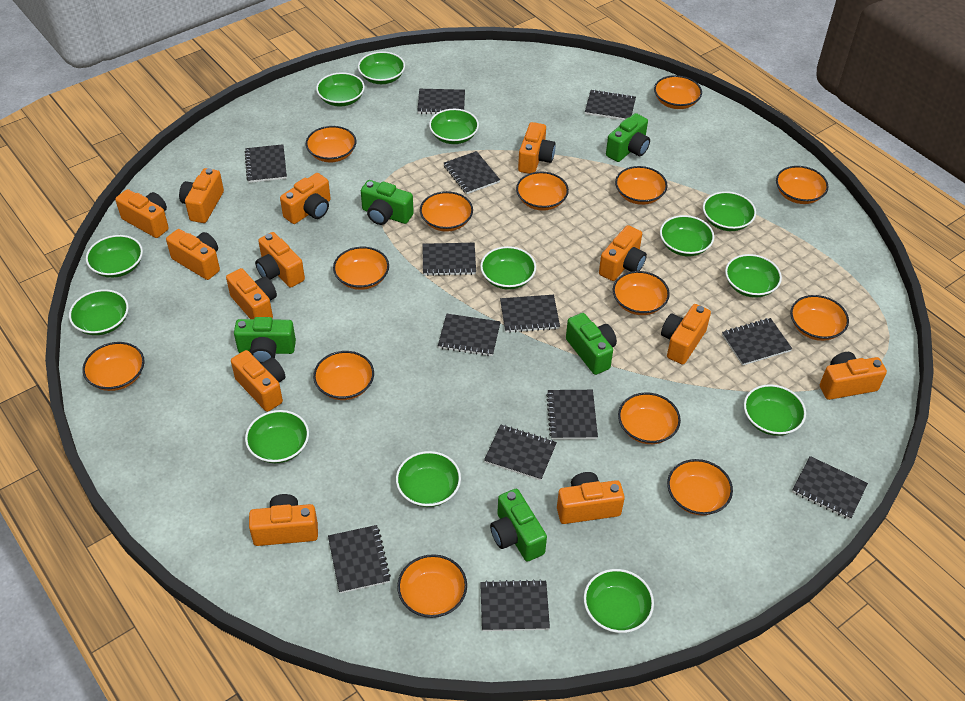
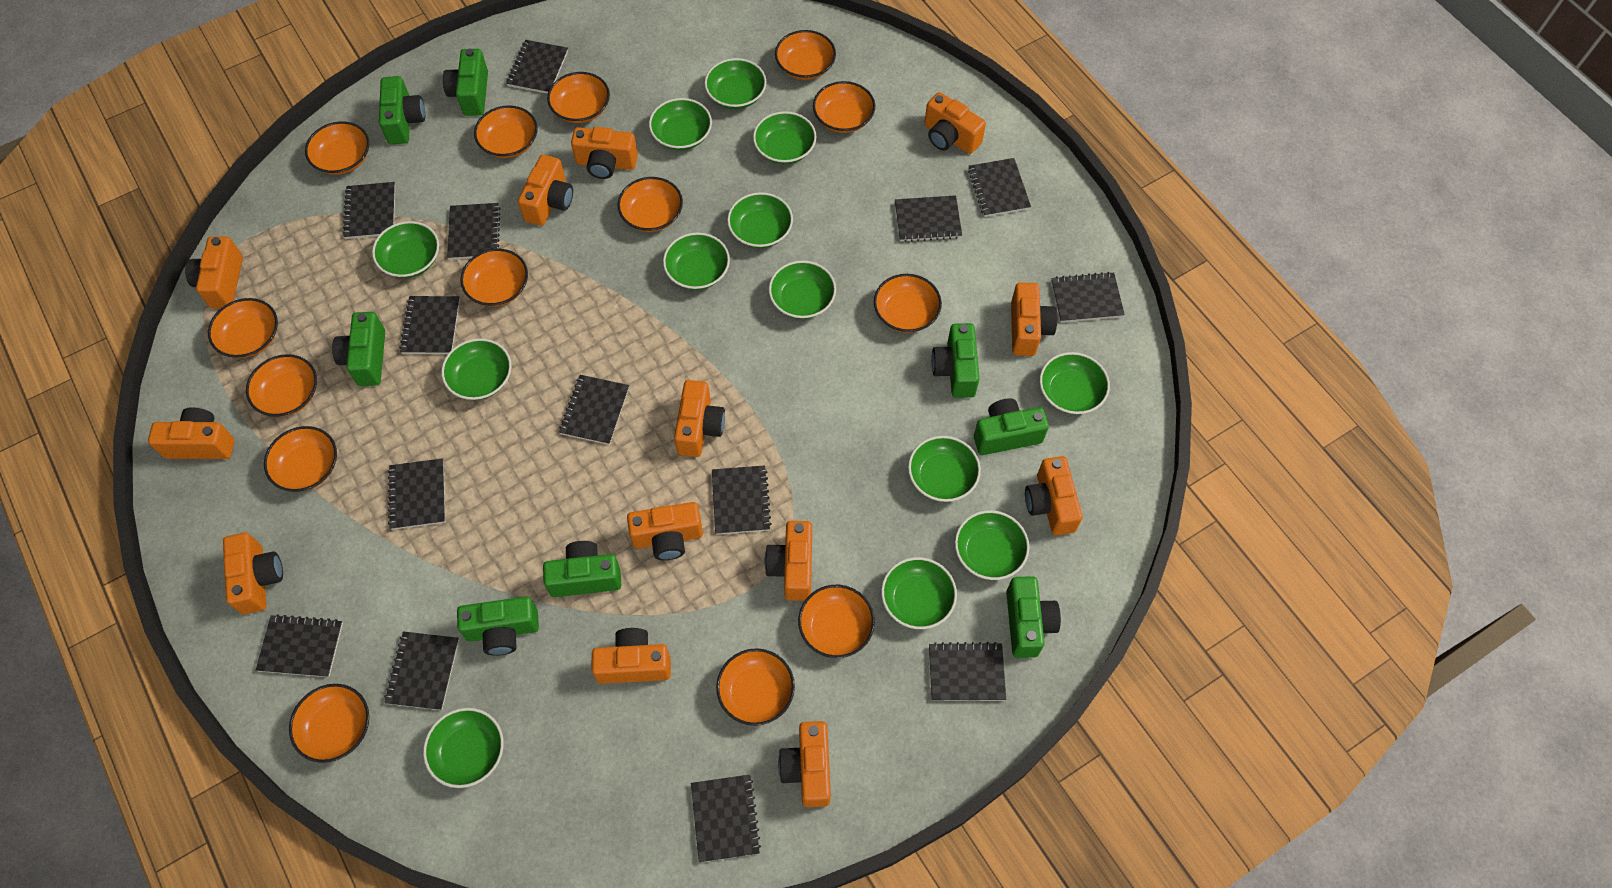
black notebook: 13 -> 14
green camera: 5 -> 8

